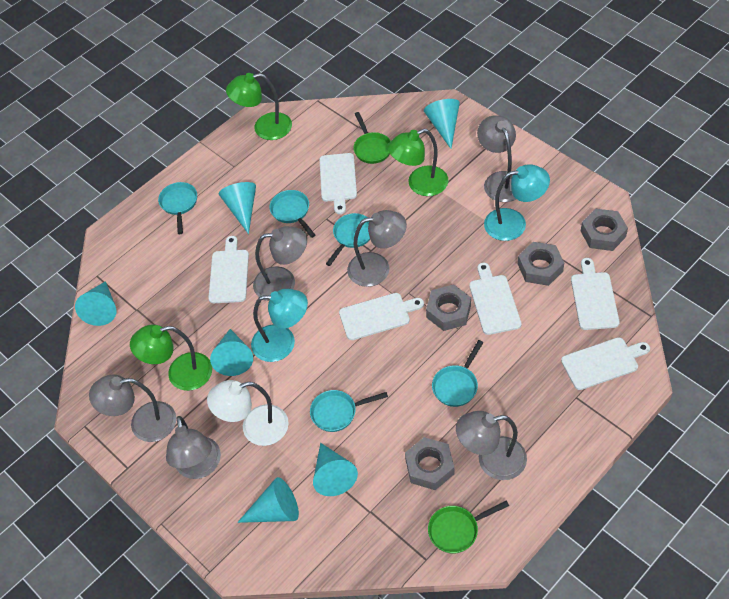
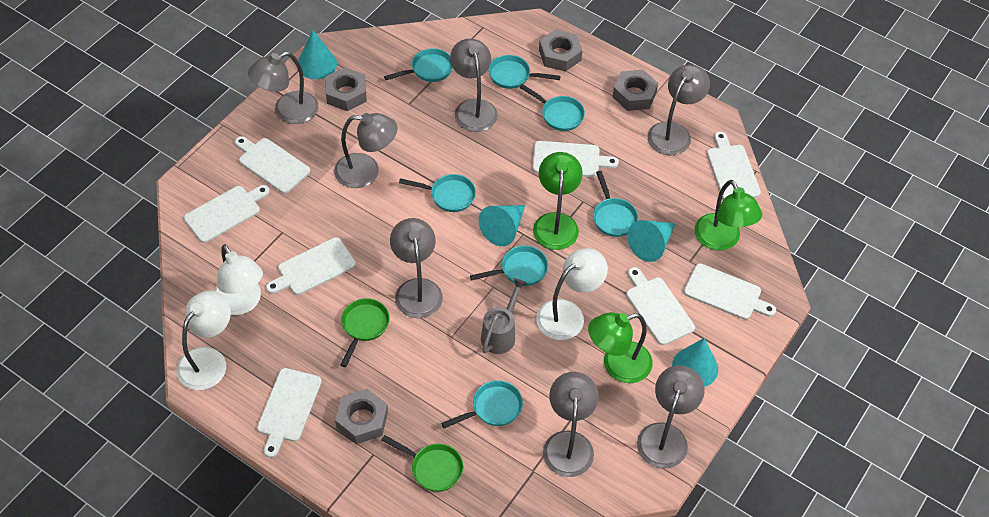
grey lamp: 6 -> 7
grey watering can: 0 -> 1
turquoise cone: 6 -> 4
turquoise lamp: 2 -> 0
turquoise pan: 5 -> 7
white cutting board: 6 -> 8
white lamp: 1 -> 3

